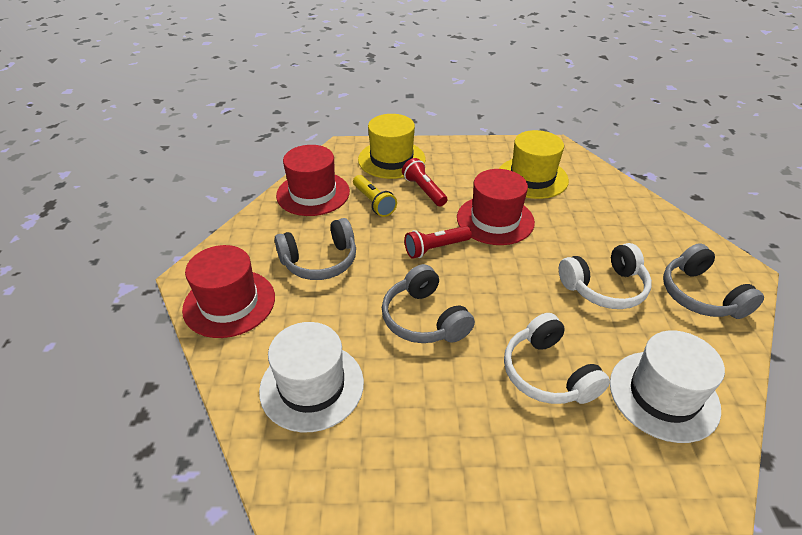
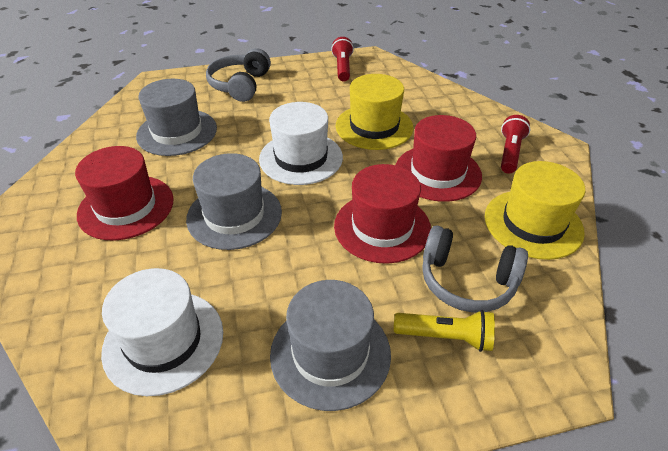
grey hat: 0 -> 3
grey headphones: 3 -> 2
white headphones: 2 -> 0

